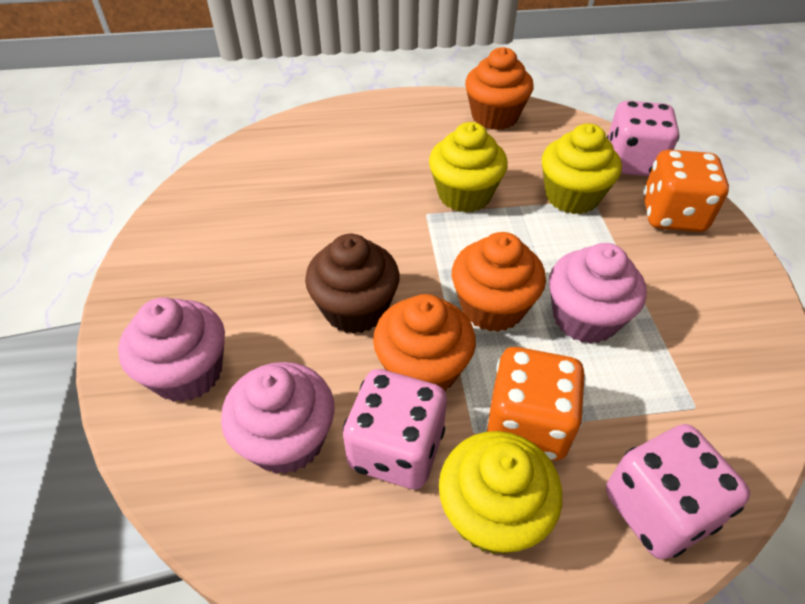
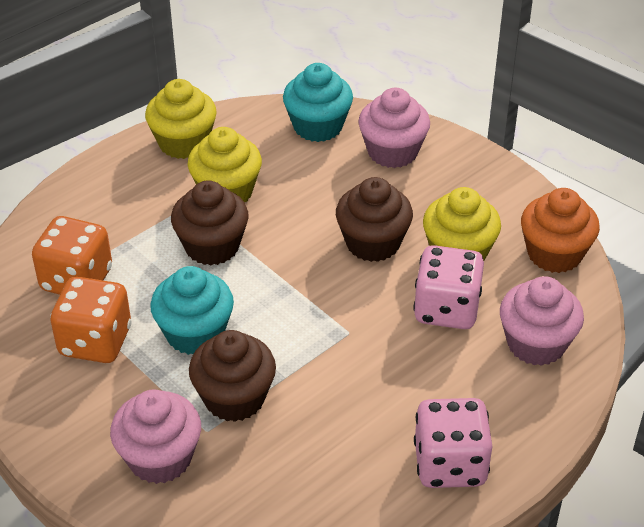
brown cupcake: 1 -> 3
orange cupcake: 3 -> 1
pink dice: 3 -> 2
turquoise cupcake: 0 -> 2

